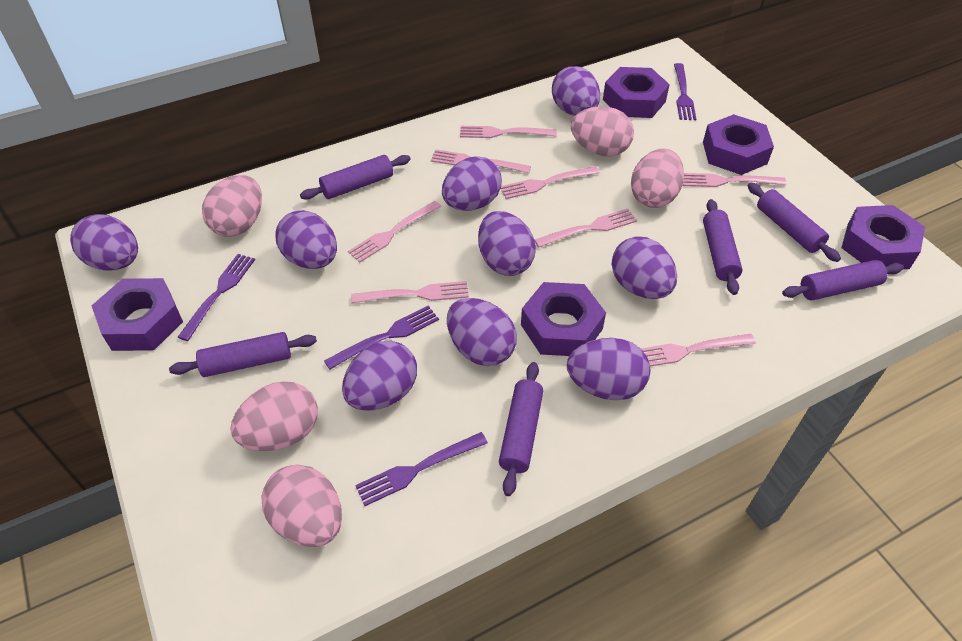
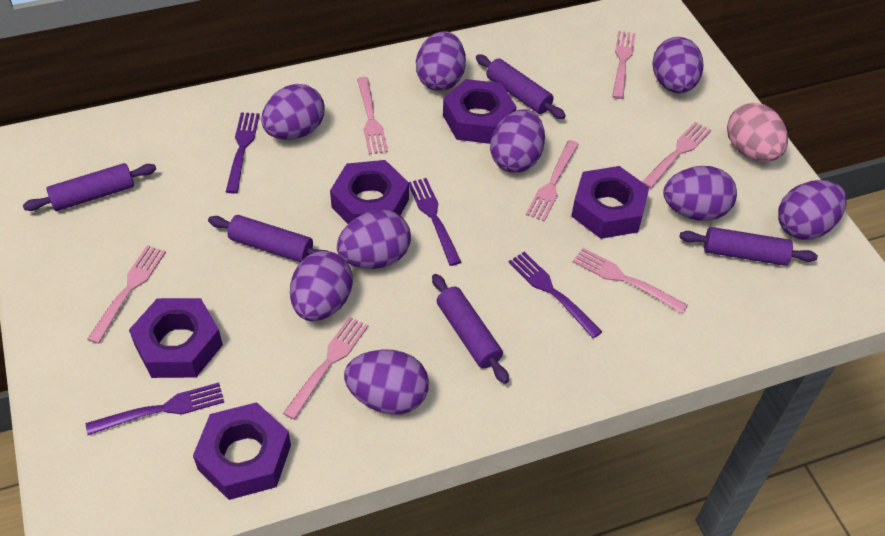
pink egg: 5 -> 1
pink fork: 8 -> 7
purple rolling pin: 6 -> 5

